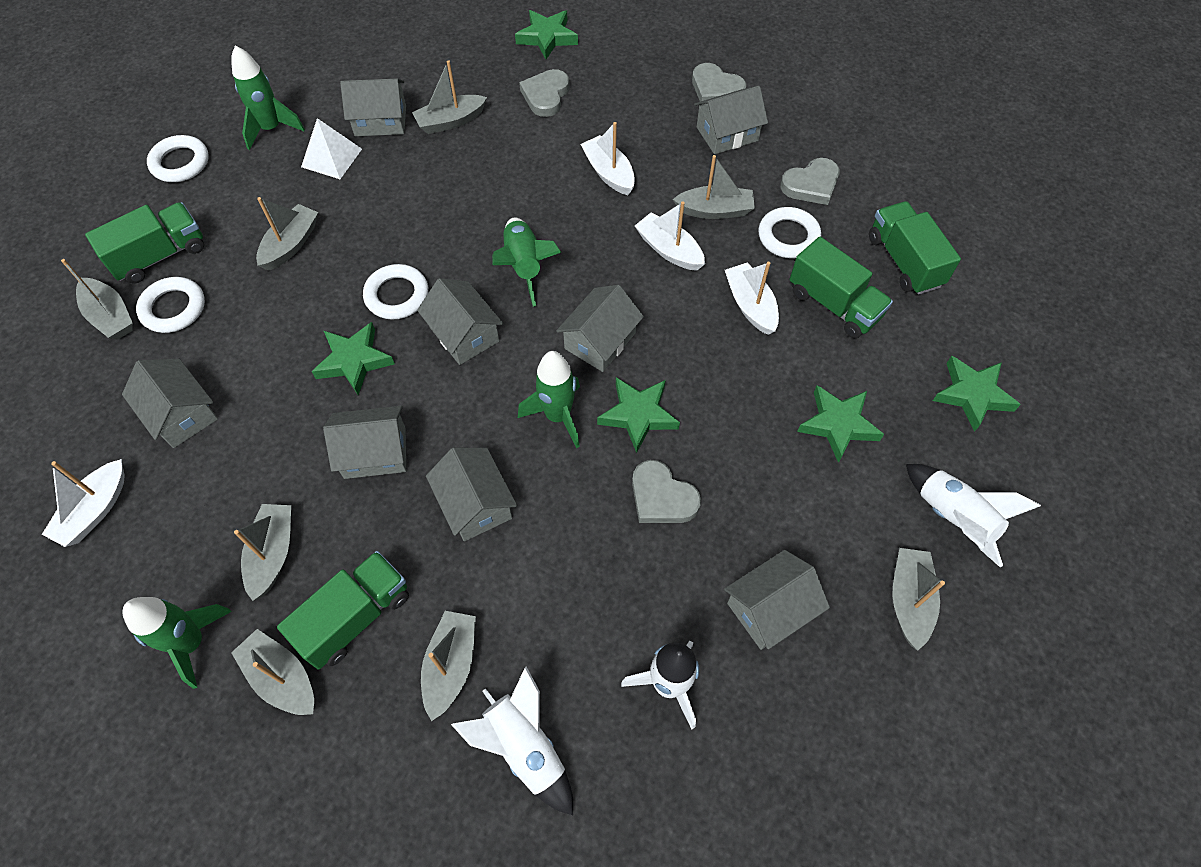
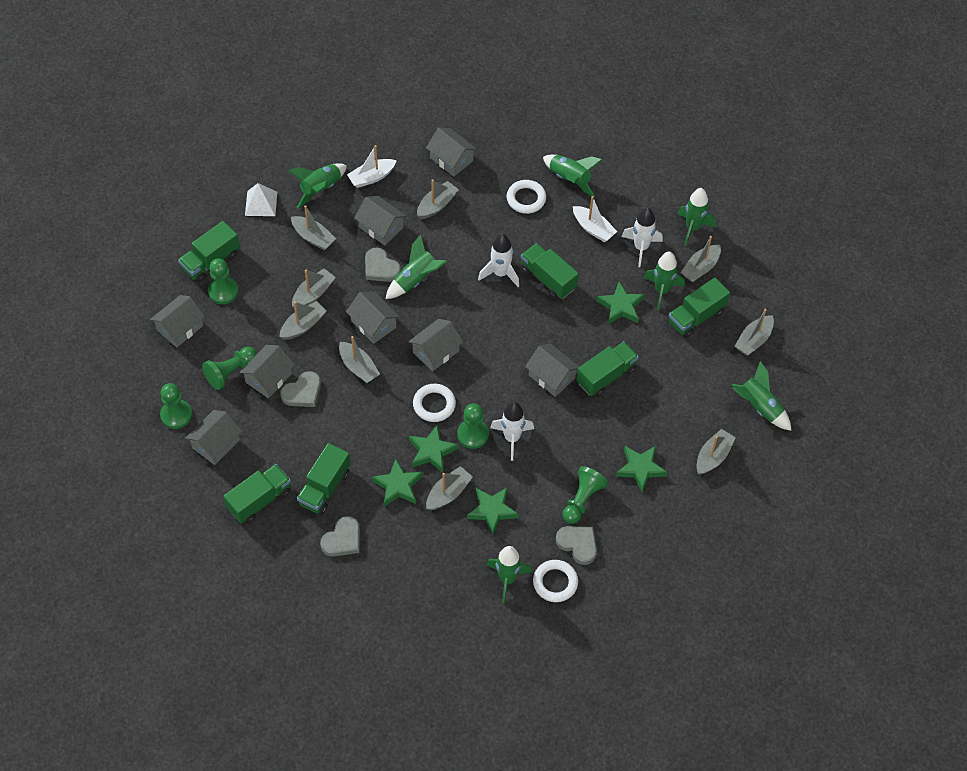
green pawn: 0 -> 5
green rocket: 4 -> 7
green truck: 4 -> 6
grey boat: 8 -> 9
white boat: 4 -> 2
white ring: 4 -> 3

